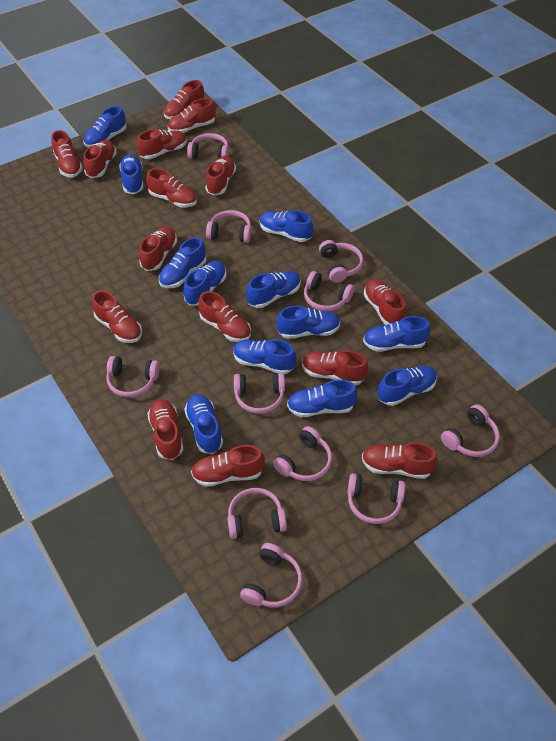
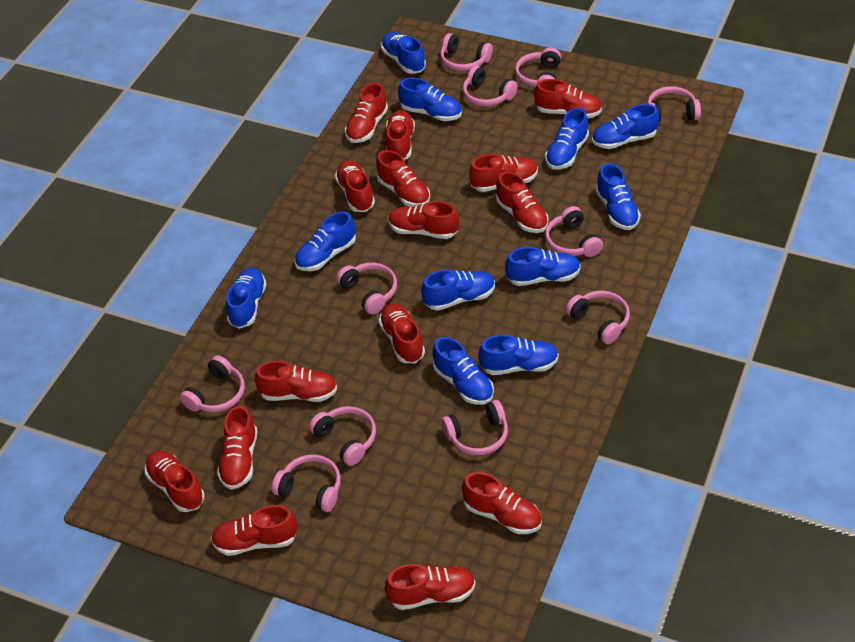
blue shoe: 12 -> 11

